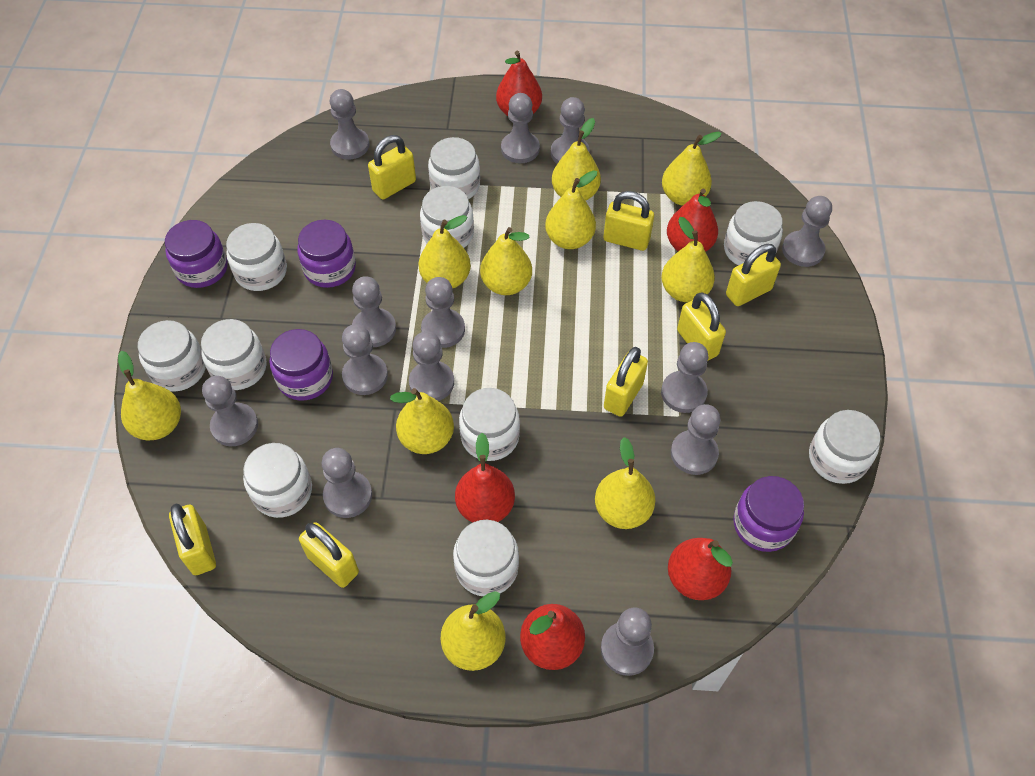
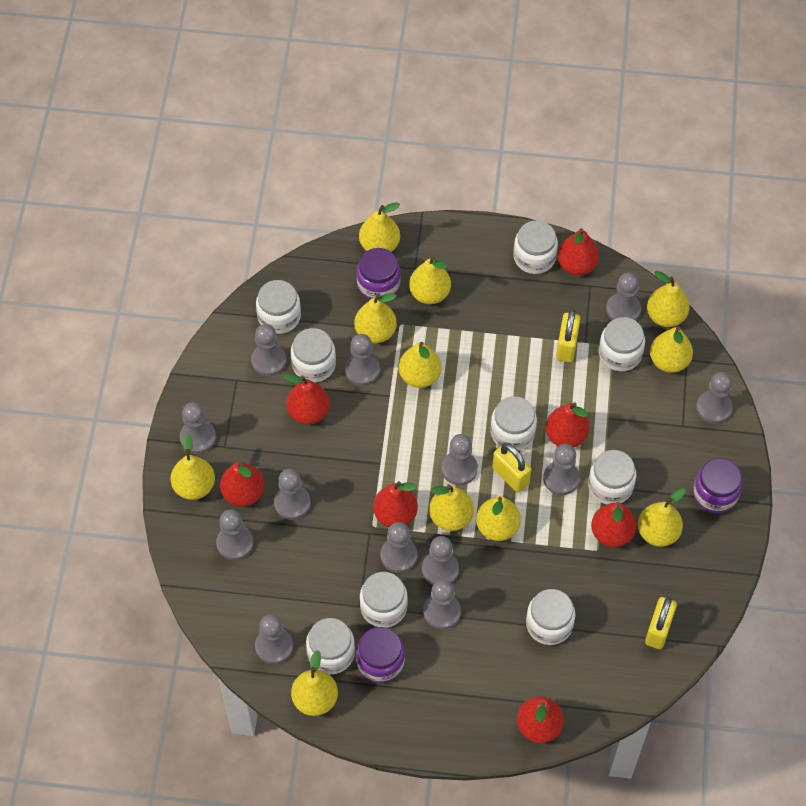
purple jar: 4 -> 3
red pear: 5 -> 7
white jar: 10 -> 9
yellow padlock: 7 -> 3
yellow pear: 10 -> 11

